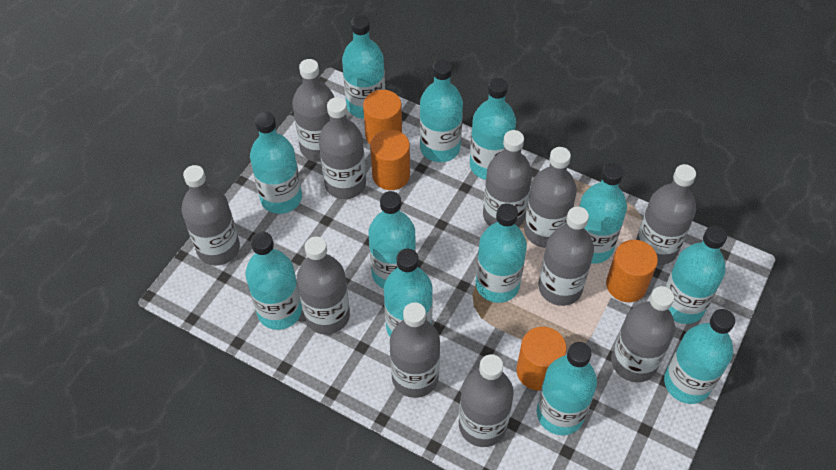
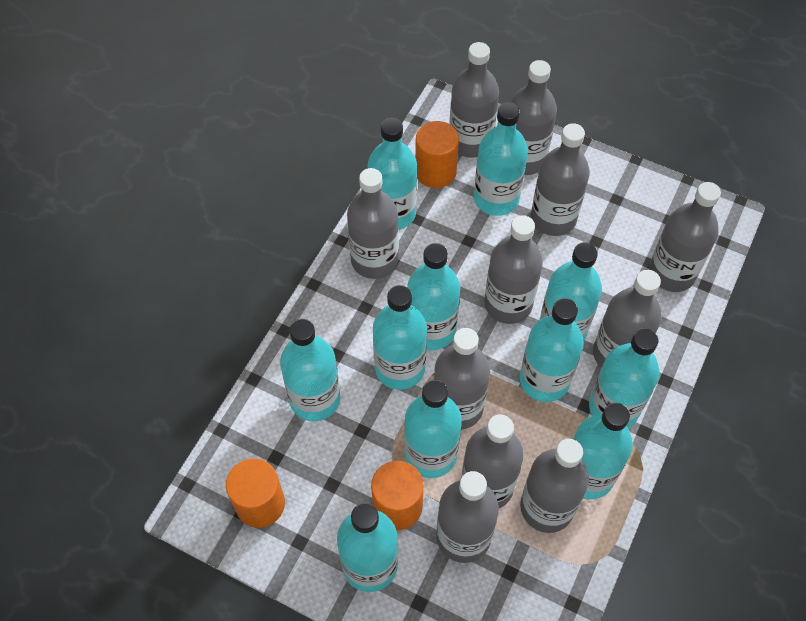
orange cylinder: 4 -> 3
turquoise bottle: 12 -> 11

